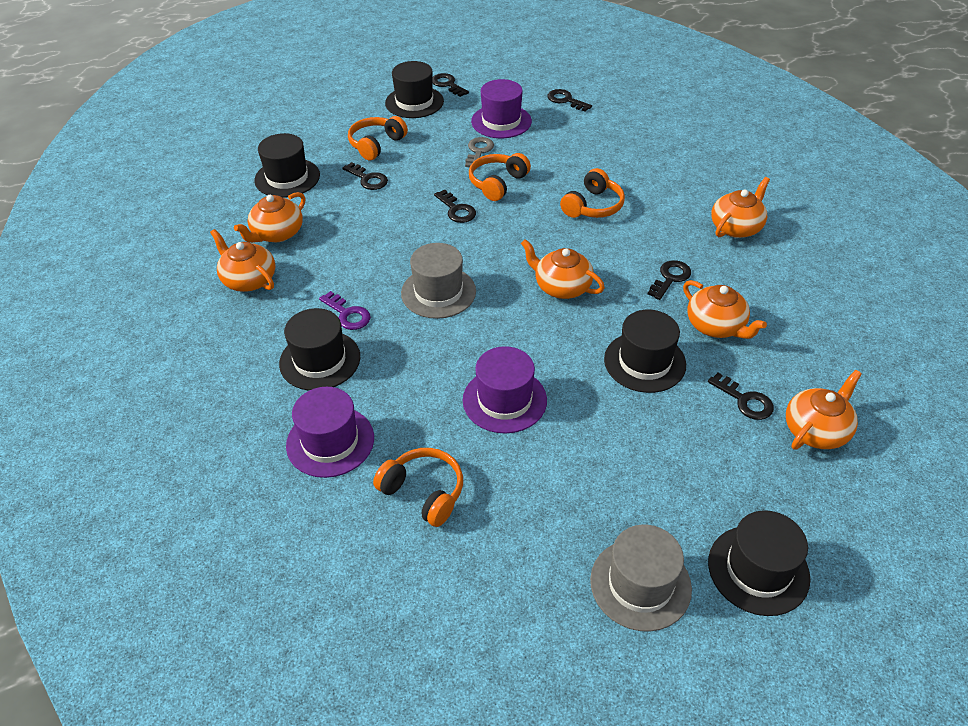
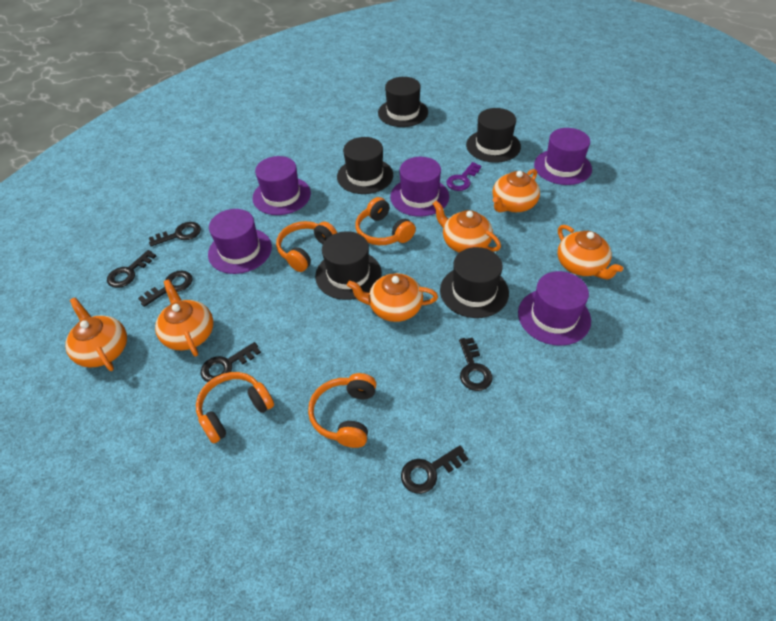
grey hat: 2 -> 0
grey key: 1 -> 0
purple hat: 3 -> 5

